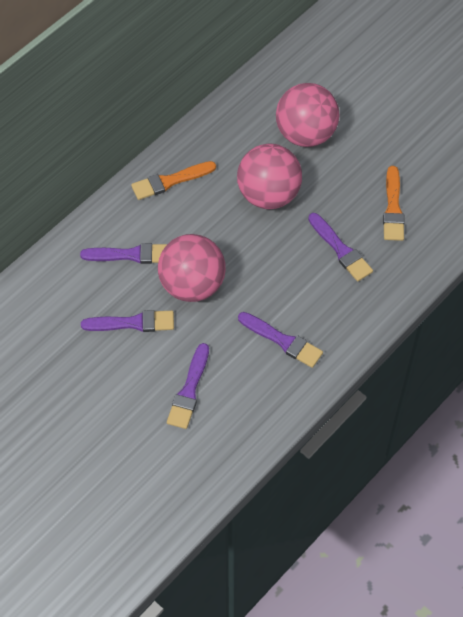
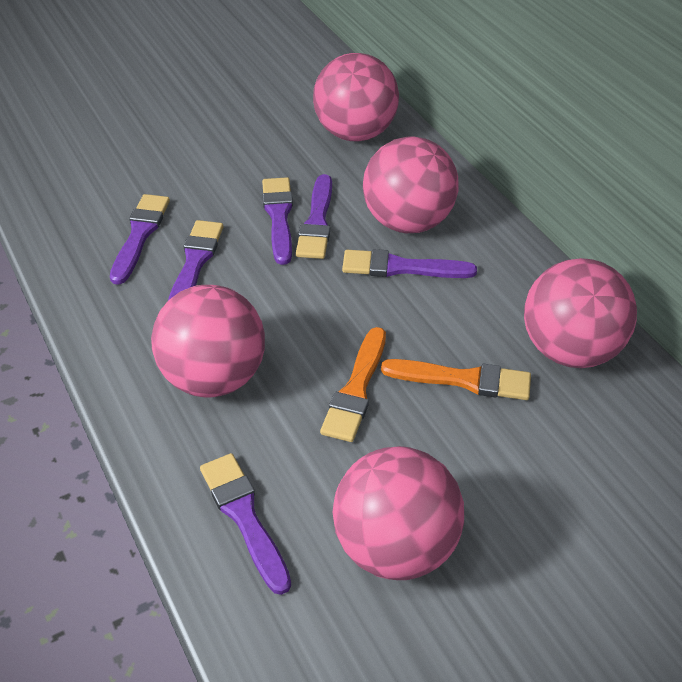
pink ball: 3 -> 5
purple brush: 5 -> 6

